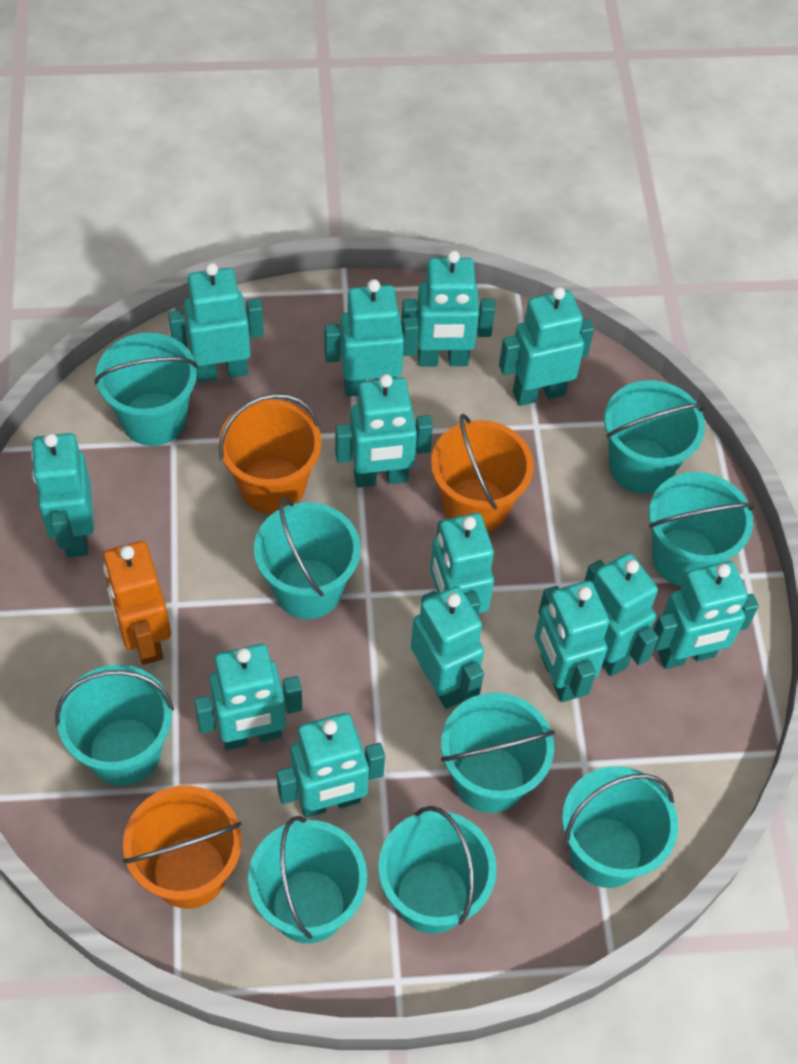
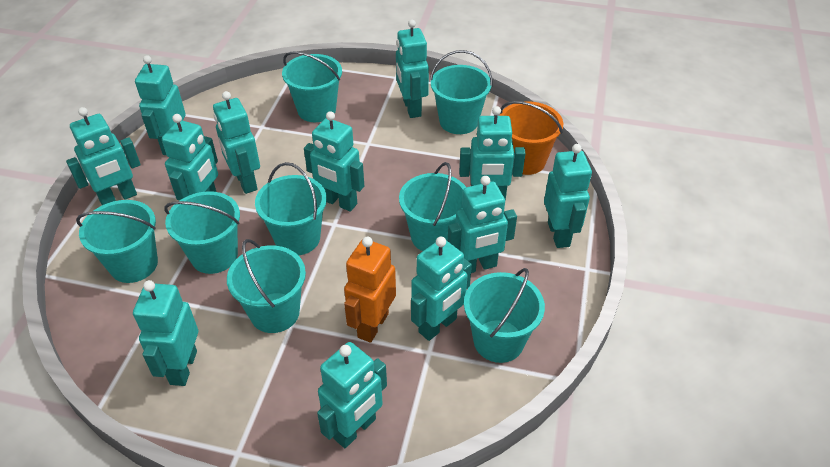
orange bucket: 3 -> 1
turquoise bucket: 9 -> 8
turquoise robot: 13 -> 12

